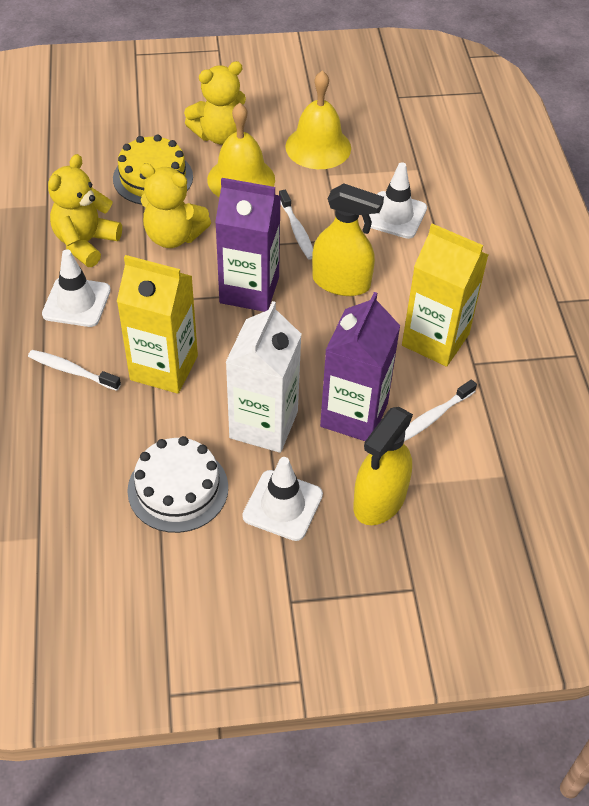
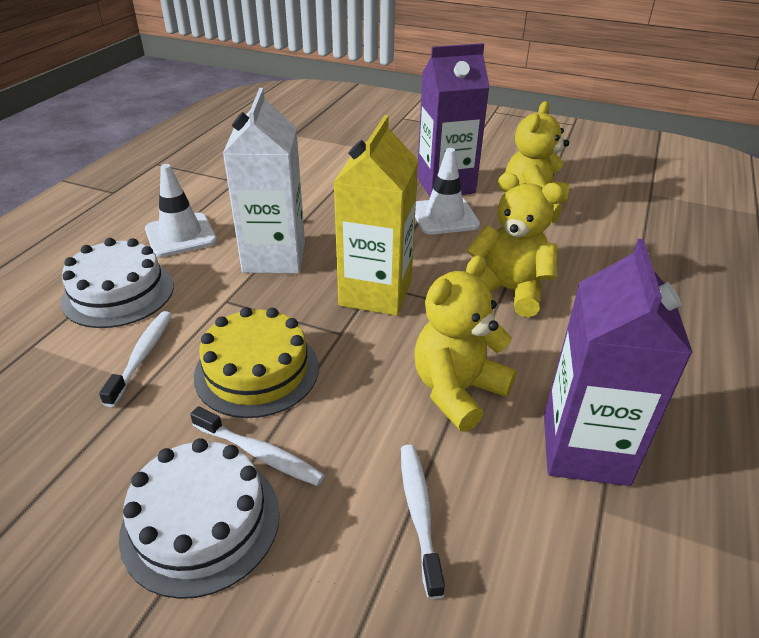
white cake: 1 -> 2
white traffic cone: 3 -> 2
yellow bell: 2 -> 0
yellow carton: 2 -> 1
yellow spray bottle: 2 -> 0

